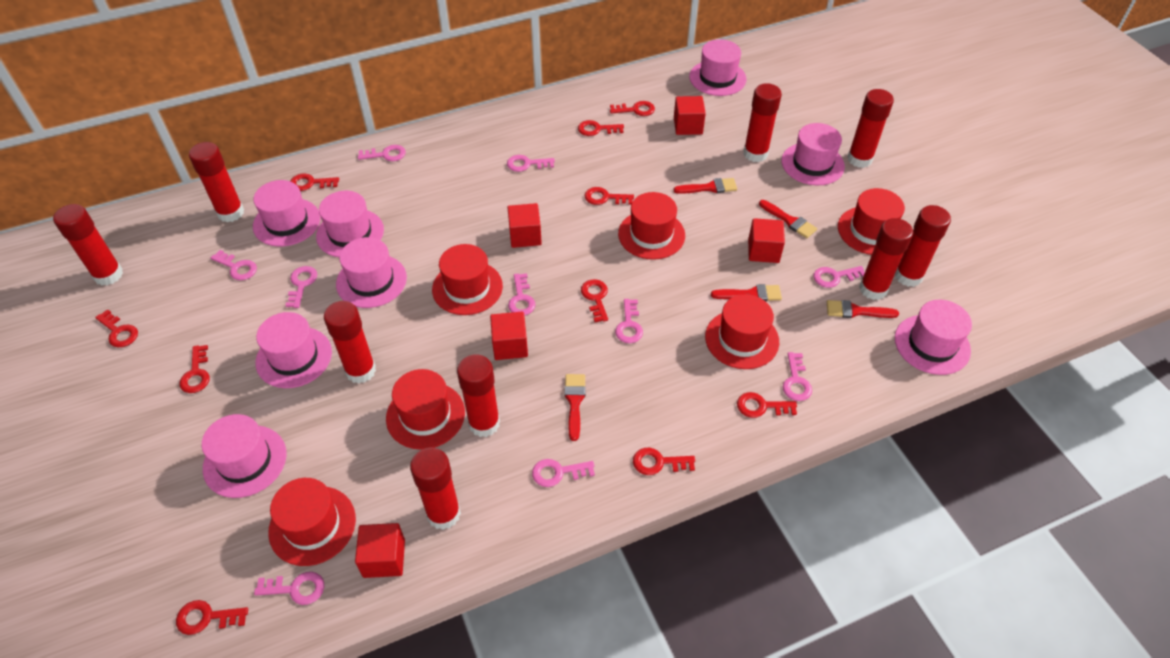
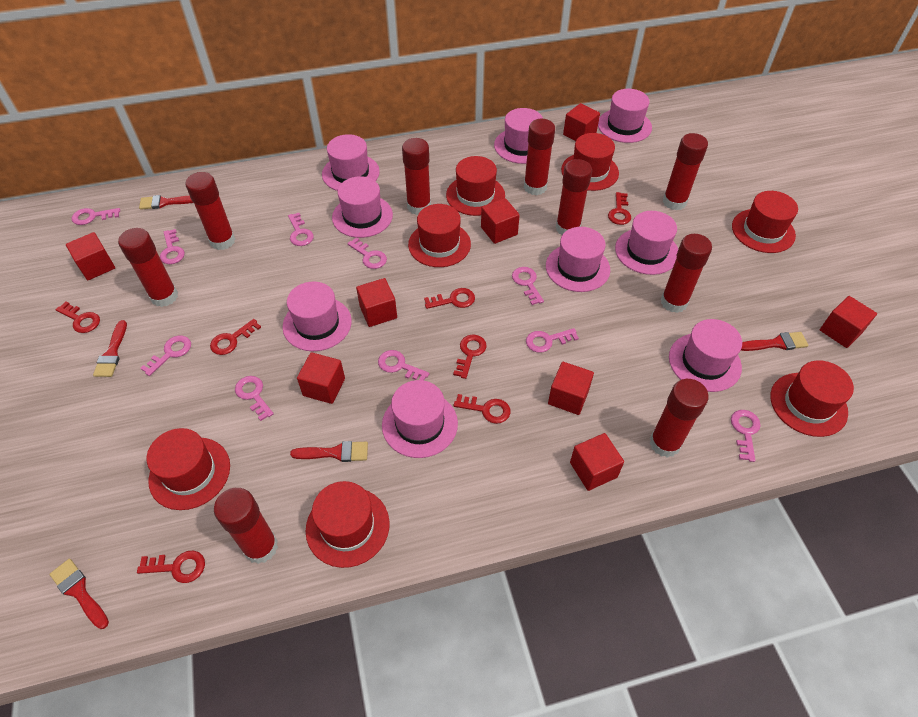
pink hat: 8 -> 9
red cube: 5 -> 8
red hat: 6 -> 7
red key: 10 -> 7

